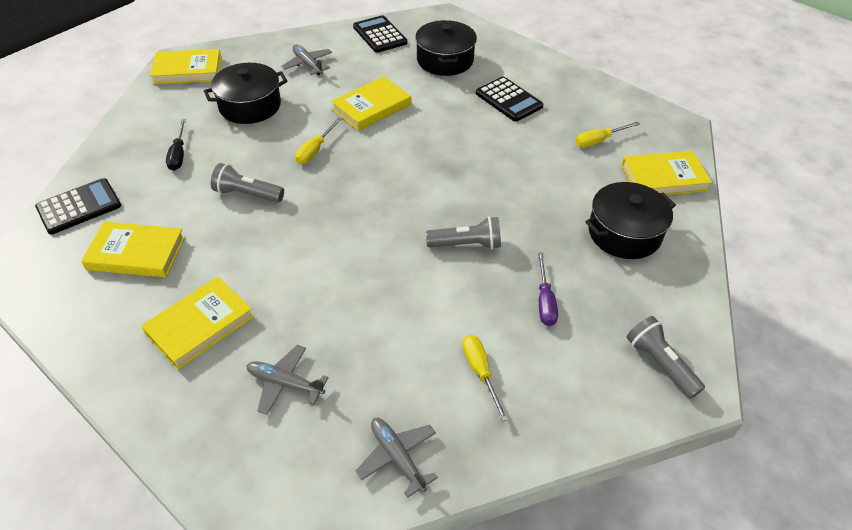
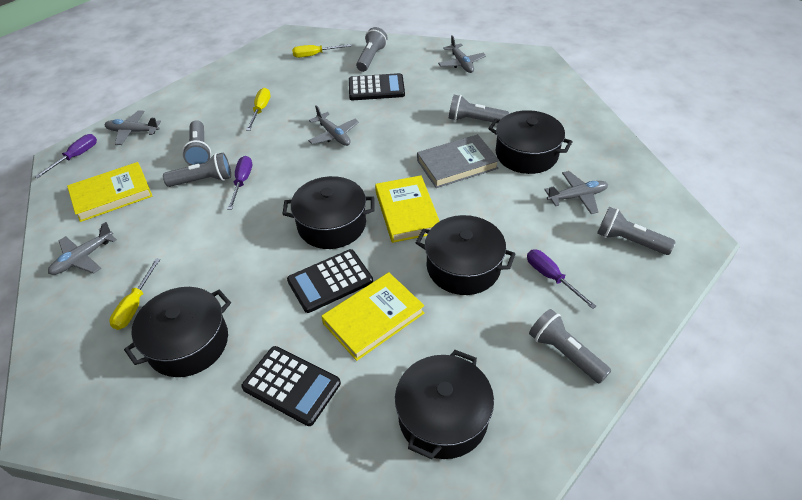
black pot: 3 -> 5
black screwdriver: 1 -> 0
grey book: 0 -> 1
grey flashlight: 3 -> 6
grey plane: 3 -> 5
purple screwdriver: 1 -> 3
yellow book: 5 -> 3

